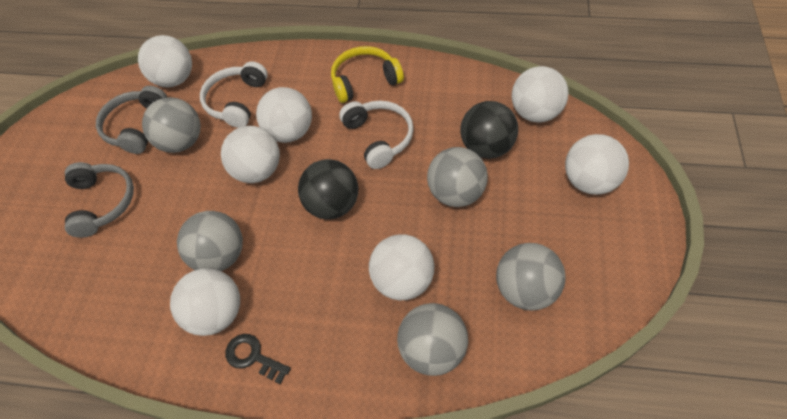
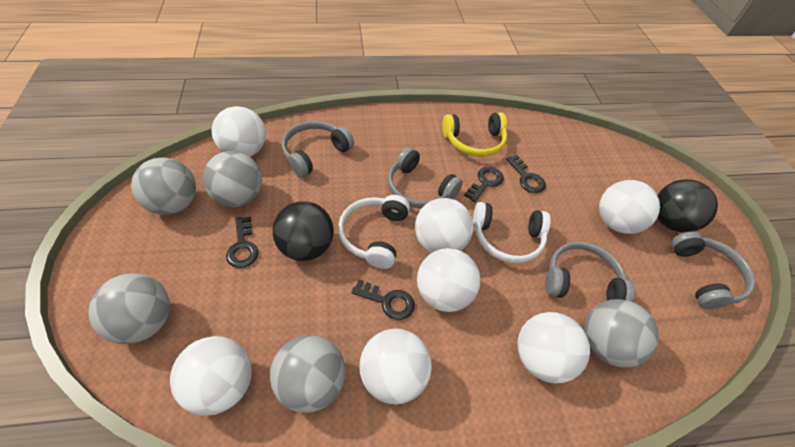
black key: 1 -> 4
grey headphones: 2 -> 4

